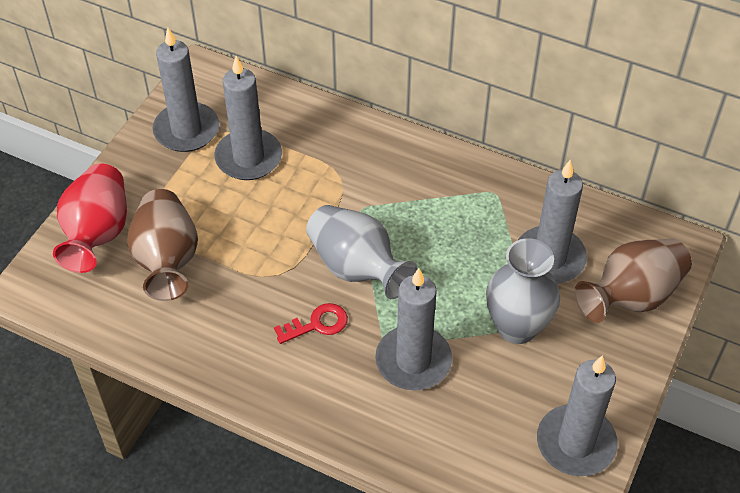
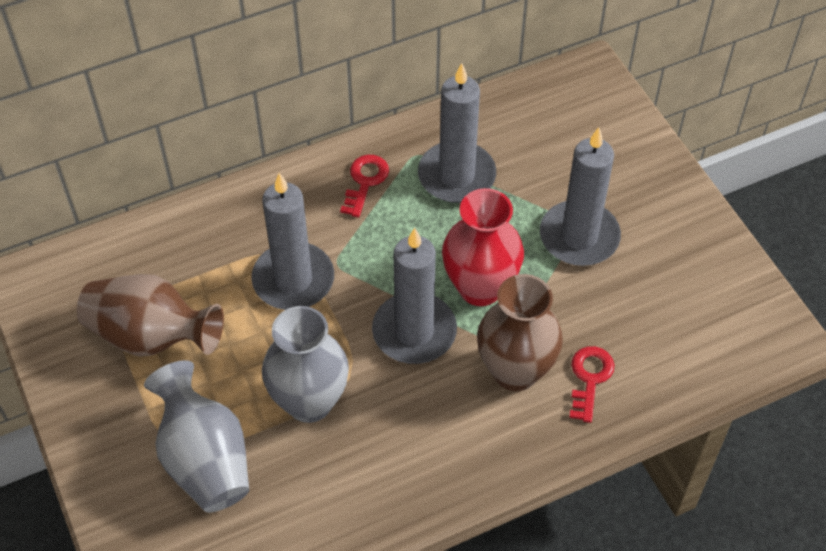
grey candle: 5 -> 4
red key: 1 -> 2

